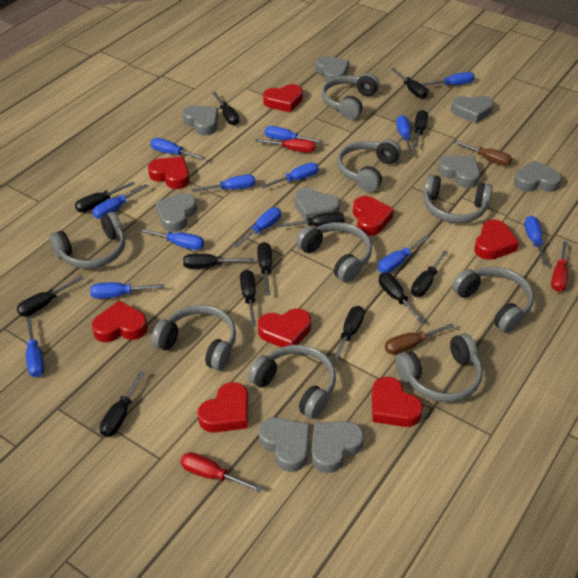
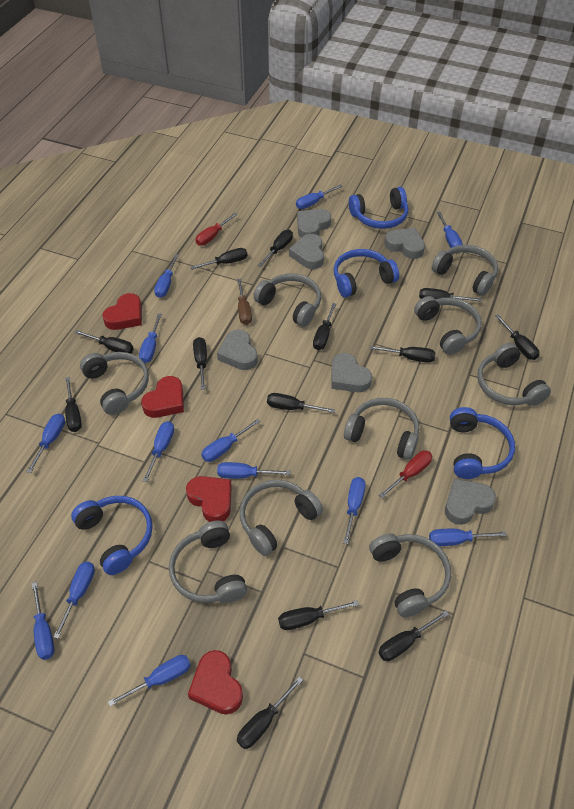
blue headphones: 0 -> 4
brown screwdriver: 2 -> 1
grey heart: 9 -> 6
red heart: 8 -> 4
red screwdriver: 3 -> 2

